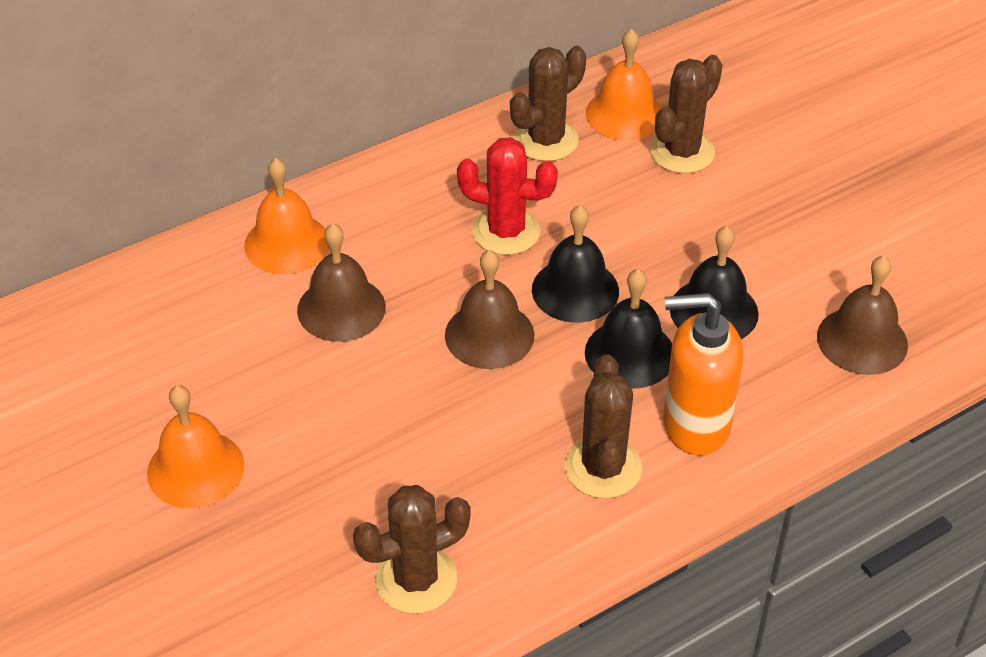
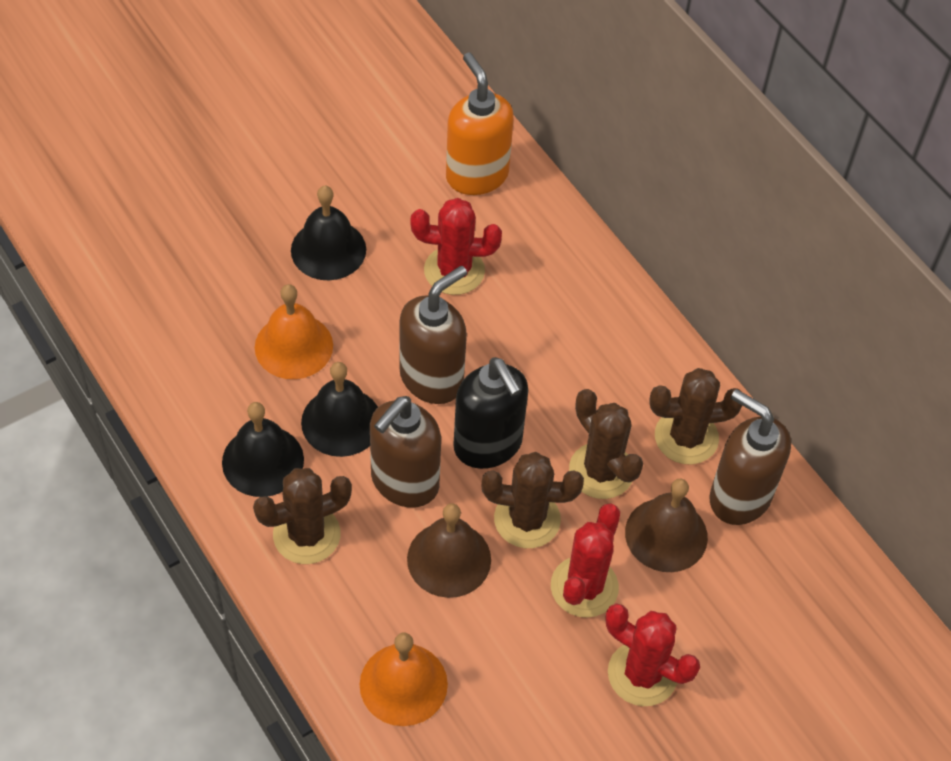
black soap dispenser: 0 -> 1
brown bell: 3 -> 2
brown soap dispenser: 0 -> 3
orange bell: 3 -> 2
red cactus: 1 -> 3

